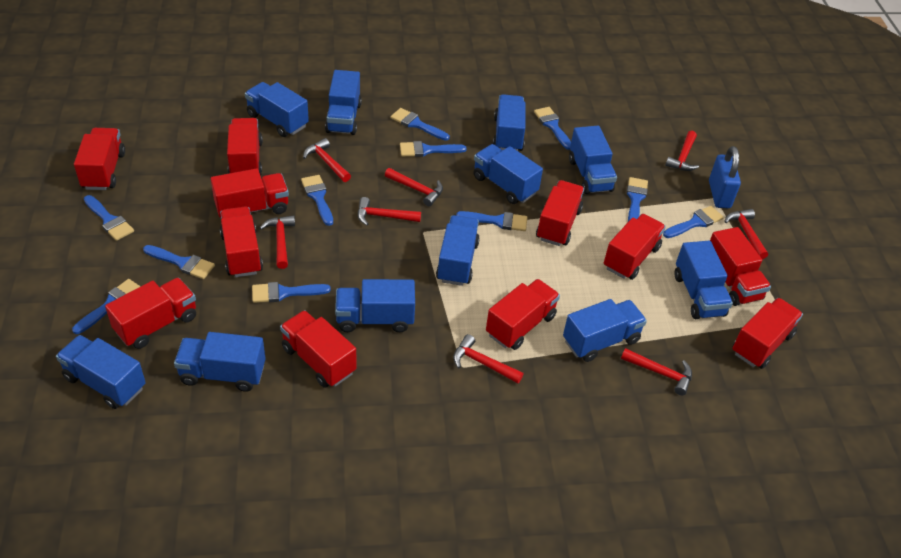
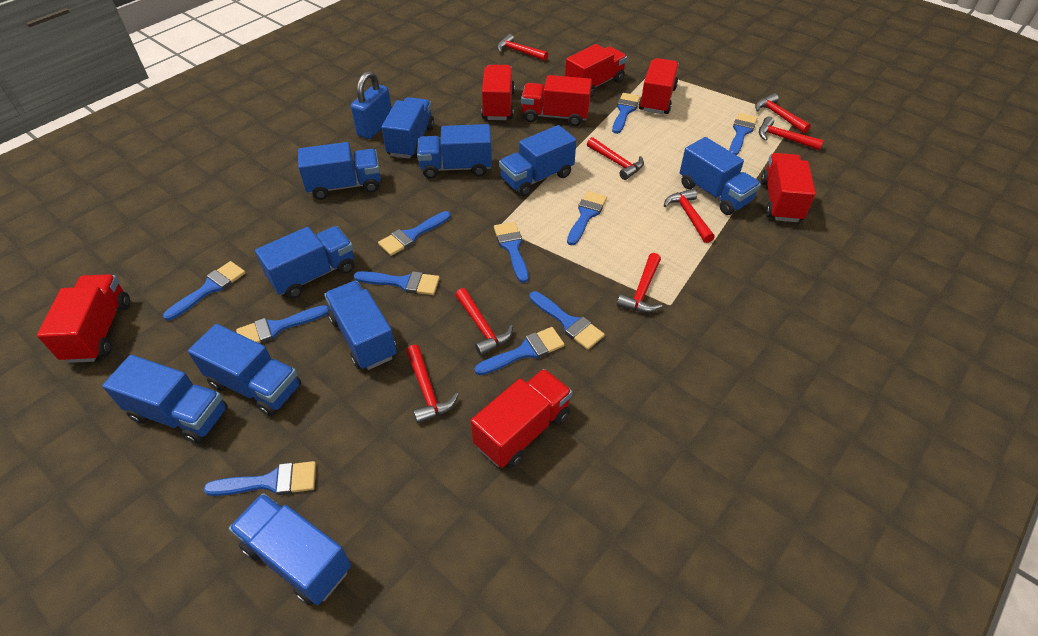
blue truck: 11 -> 10
red truck: 11 -> 7

